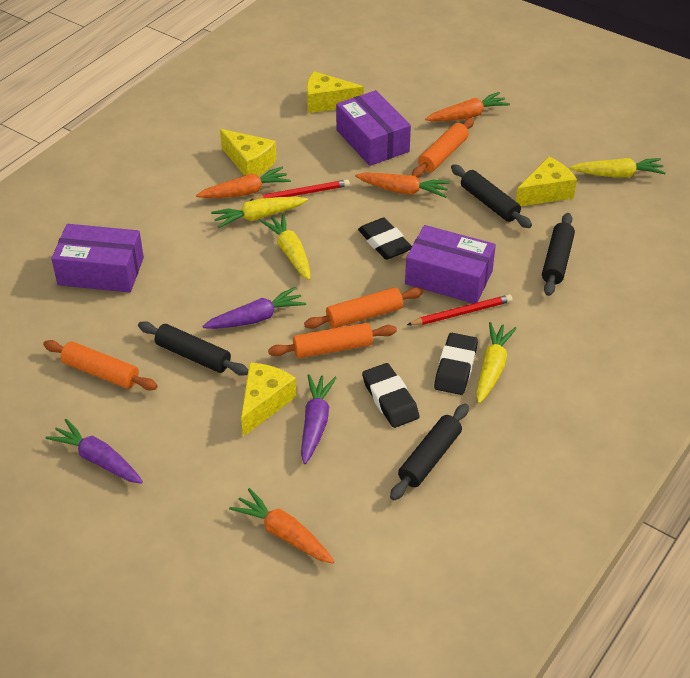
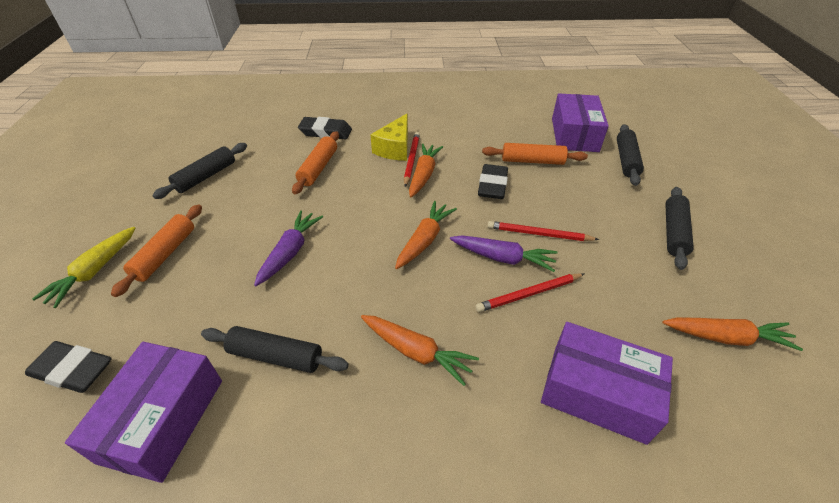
orange rolling pin: 4 -> 3
purple carrot: 3 -> 2
red pencil: 2 -> 3
yellow carrot: 4 -> 1
yellow cheese: 4 -> 1

